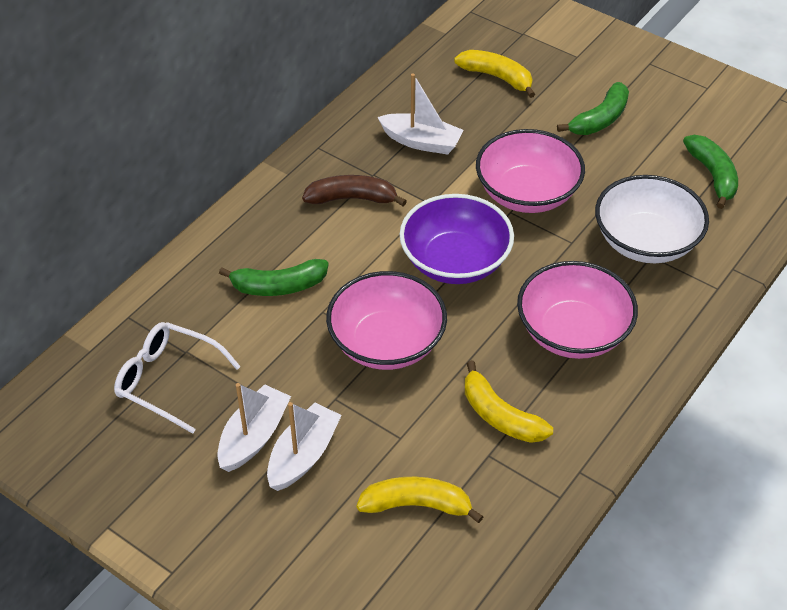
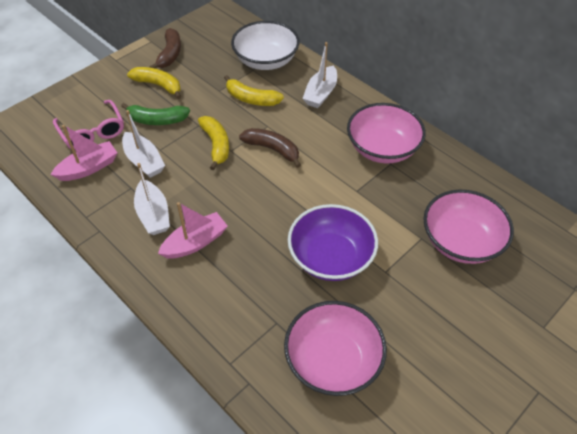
brown banana: 1 -> 2
green banana: 3 -> 1
pink boat: 0 -> 2
pink glasses: 0 -> 1
white glasses: 1 -> 0

